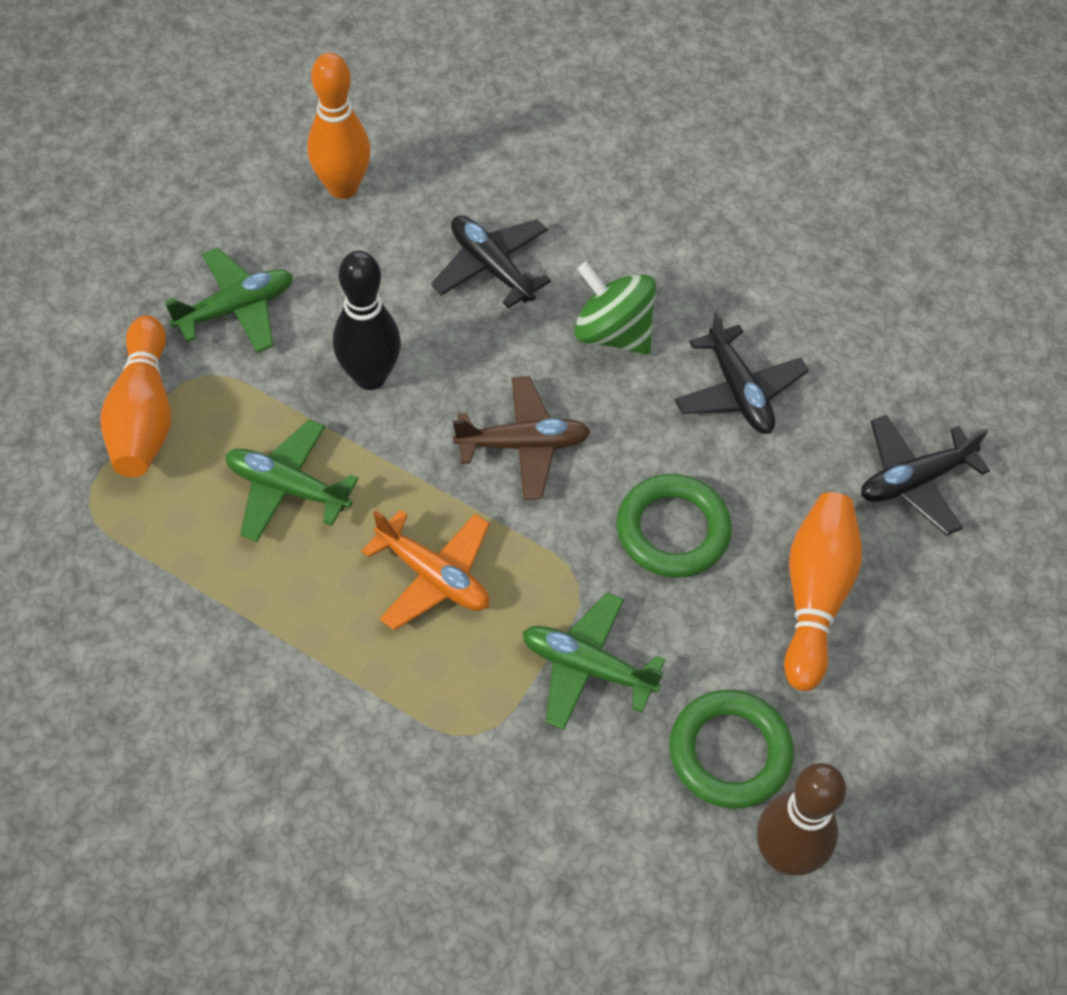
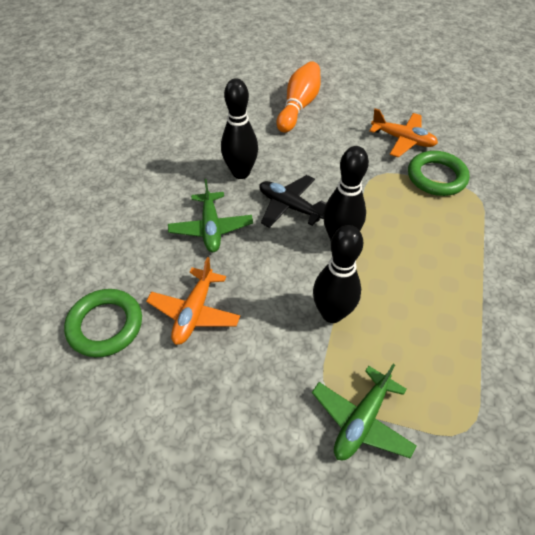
black bowling pin: 1 -> 3
black plane: 3 -> 1
brown bowling pin: 1 -> 0
brown plane: 1 -> 0
green plane: 3 -> 2
green spinning top: 1 -> 0
orange bowling pin: 3 -> 1
orange plane: 1 -> 2

